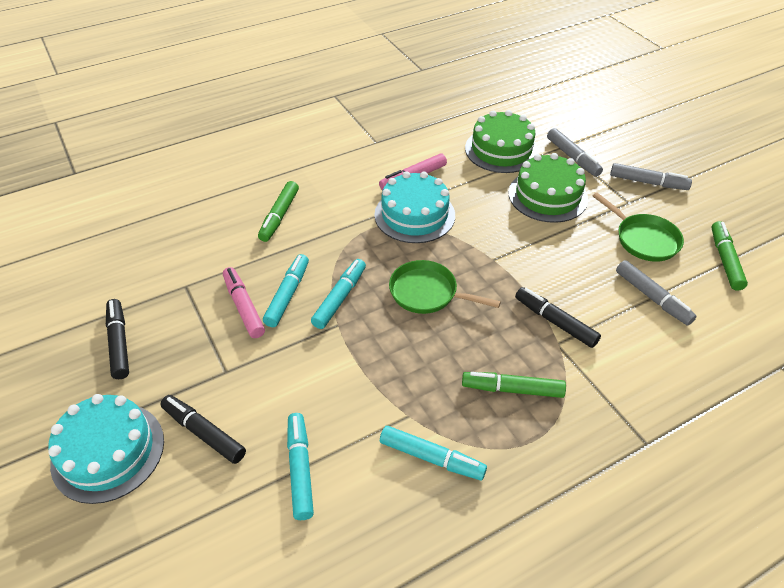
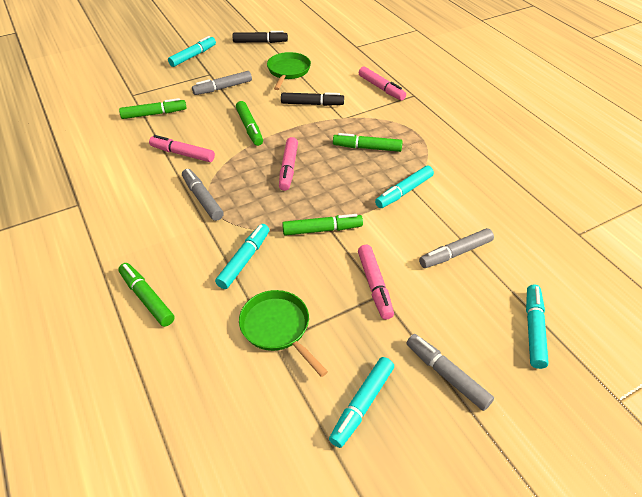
black marker: 3 -> 2
green cake: 2 -> 0
green marker: 3 -> 5
grey marker: 3 -> 4
pink marker: 2 -> 4
turquoise cake: 2 -> 0
turquoise marker: 4 -> 5

